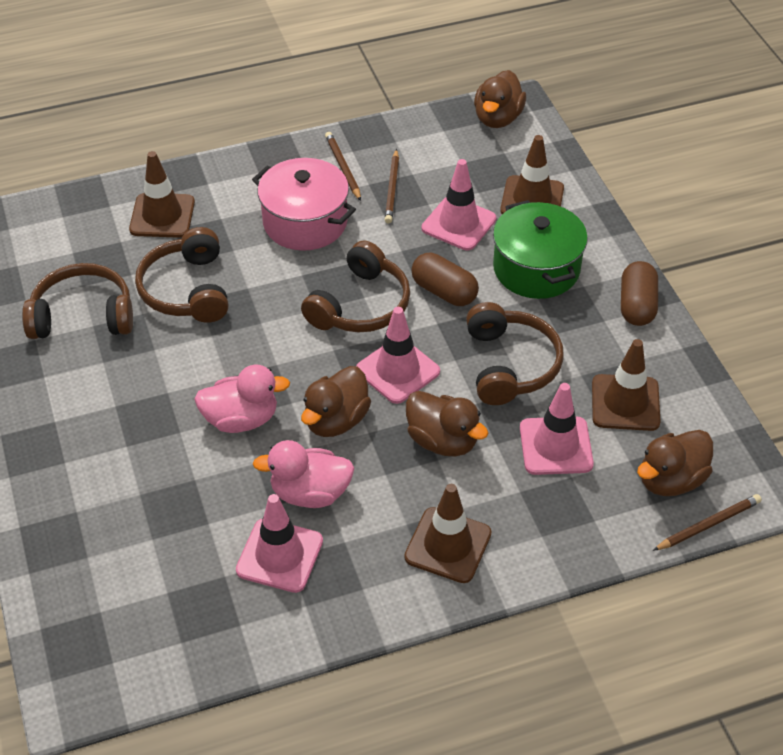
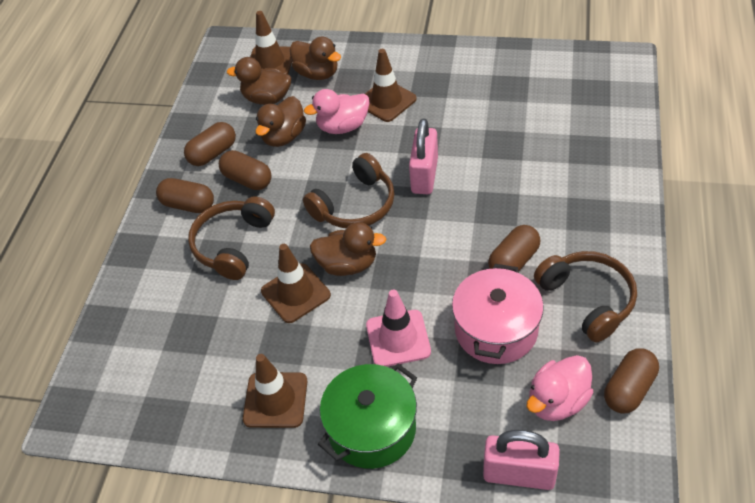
brown capsule: 2 -> 5
brown headphones: 4 -> 3
brown pencil: 3 -> 0
pink padlock: 0 -> 2
pink traffic cone: 4 -> 1

